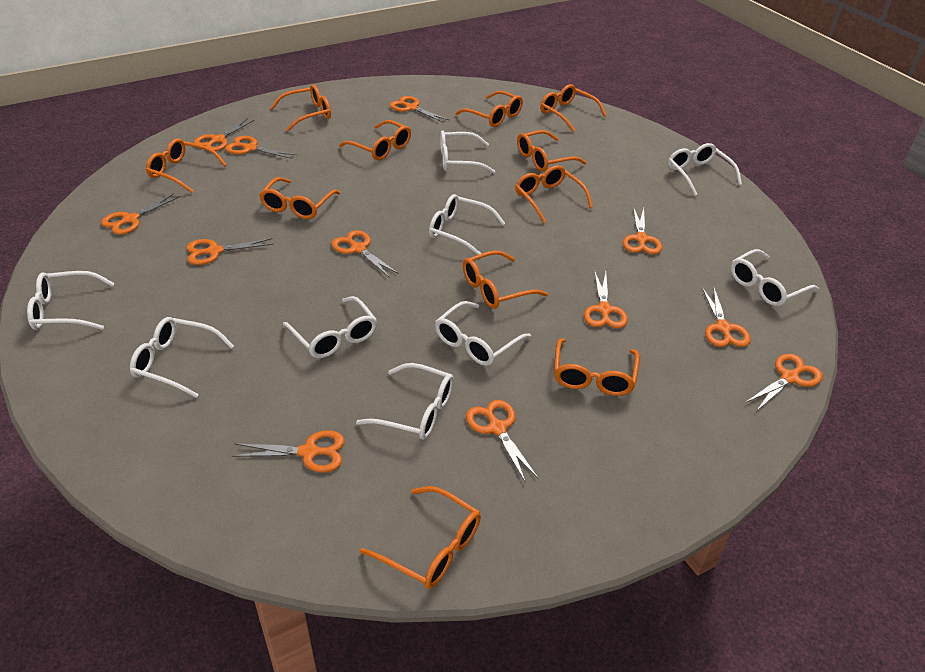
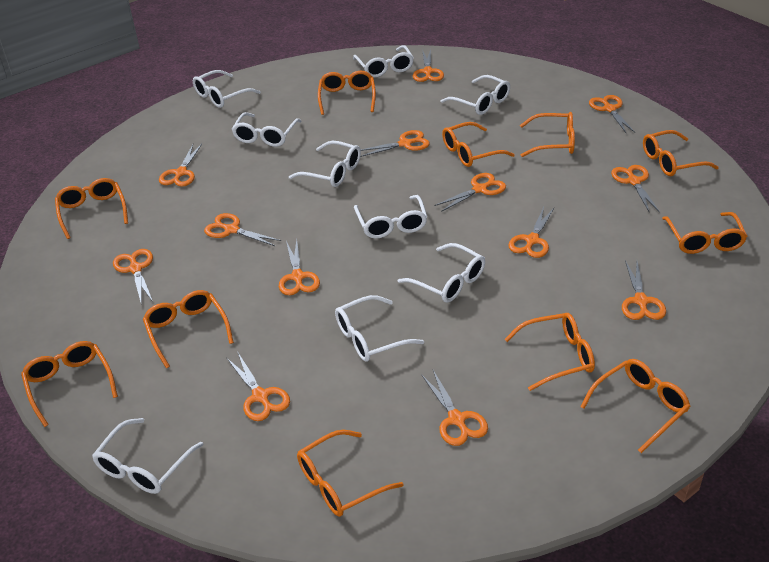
orange scissors: 12 -> 13

